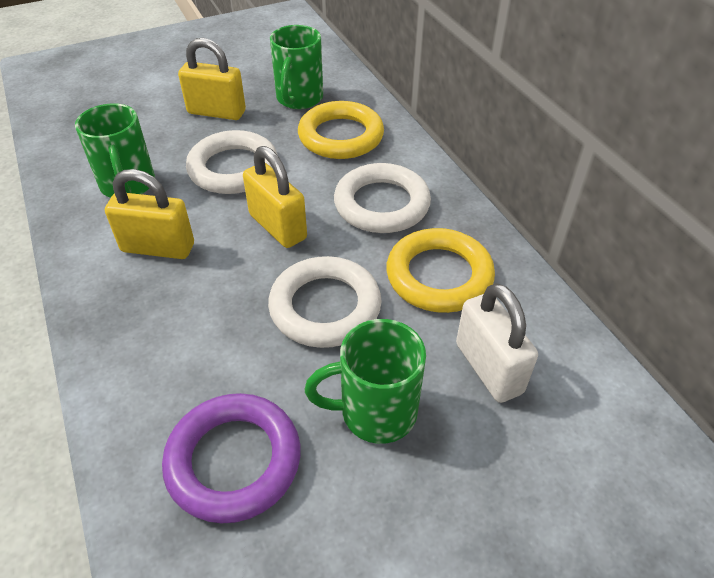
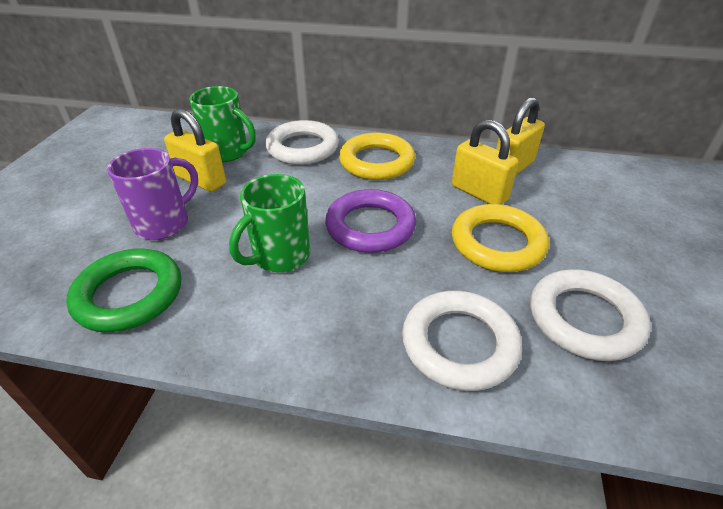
green mug: 3 -> 2
green ring: 0 -> 1
purple mug: 0 -> 1
white padlock: 1 -> 0

